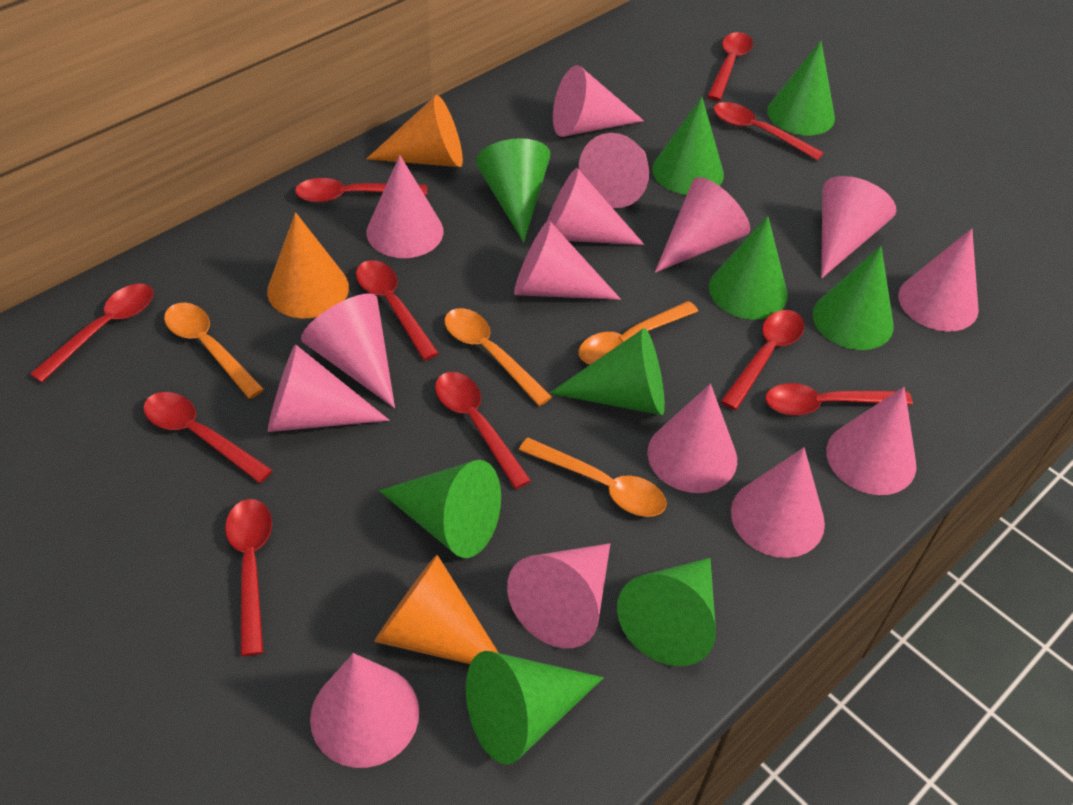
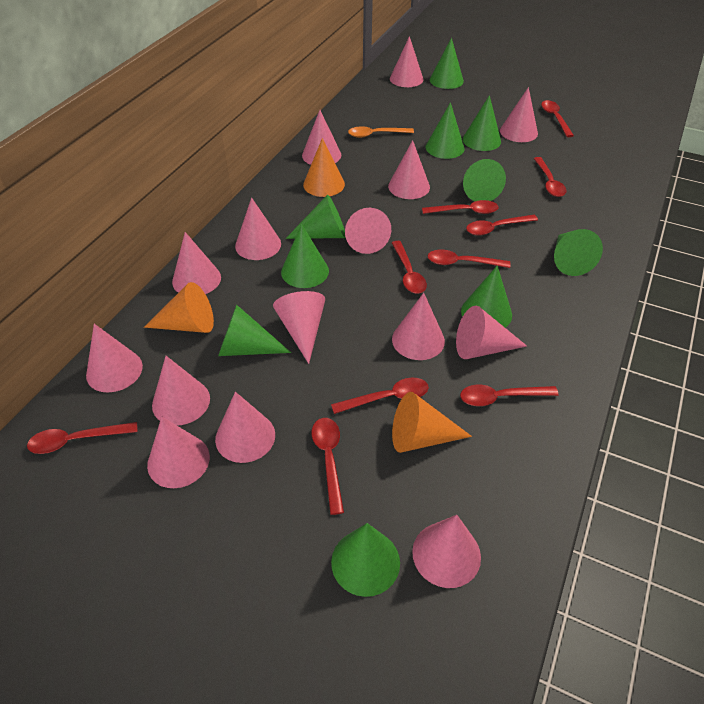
green cone: 9 -> 10
orange spoon: 4 -> 1

